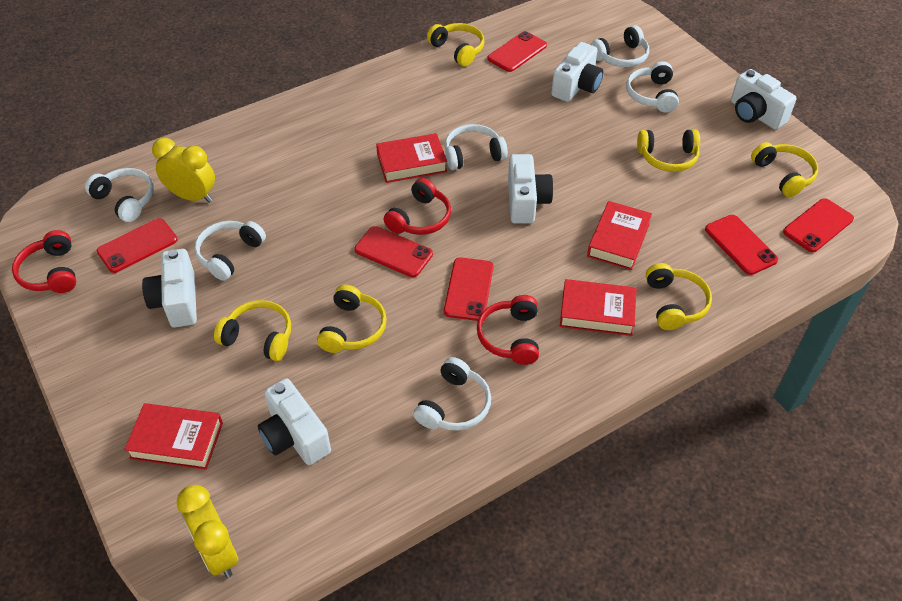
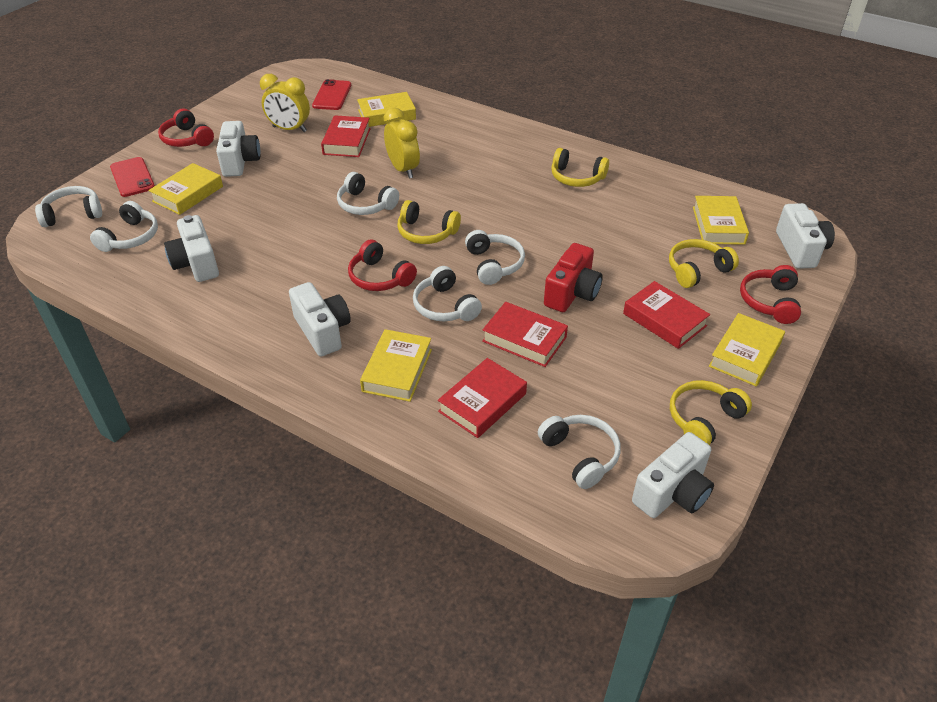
red camera: 0 -> 1
red phone: 6 -> 2
yellow book: 0 -> 5
yellow headphones: 6 -> 4

